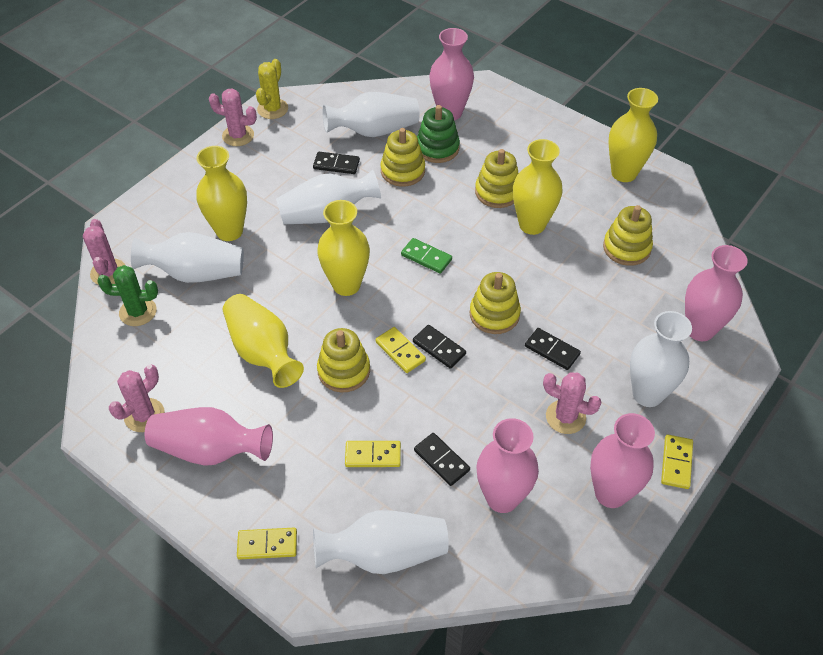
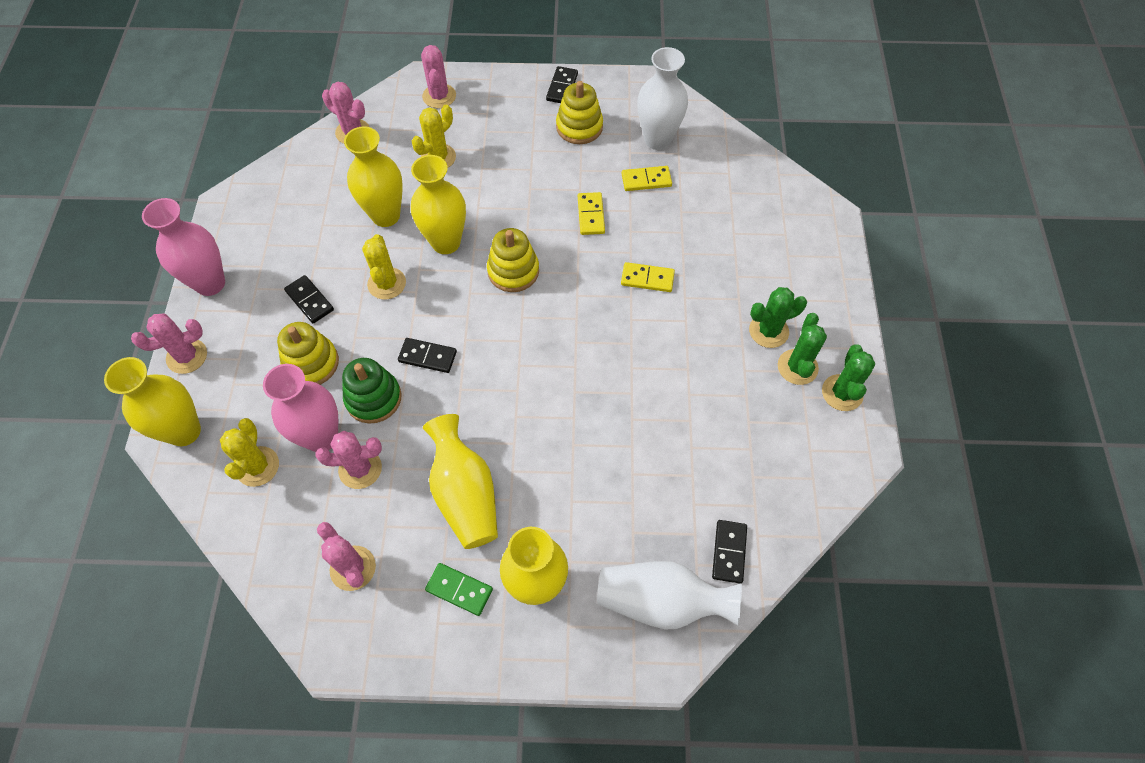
green cactus: 1 -> 3
pink cactus: 4 -> 5
pink vase: 5 -> 2
white vase: 5 -> 2
yellow cactus: 1 -> 3
yellow domino: 4 -> 3
yellow stacking toy: 5 -> 3

